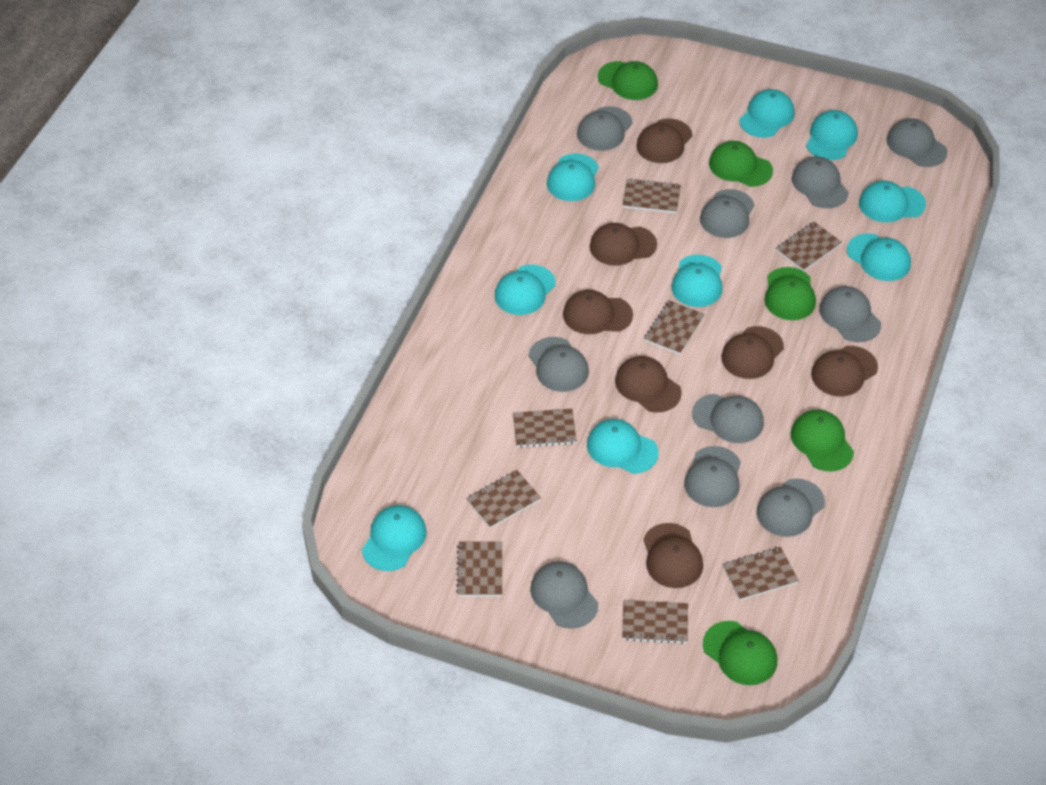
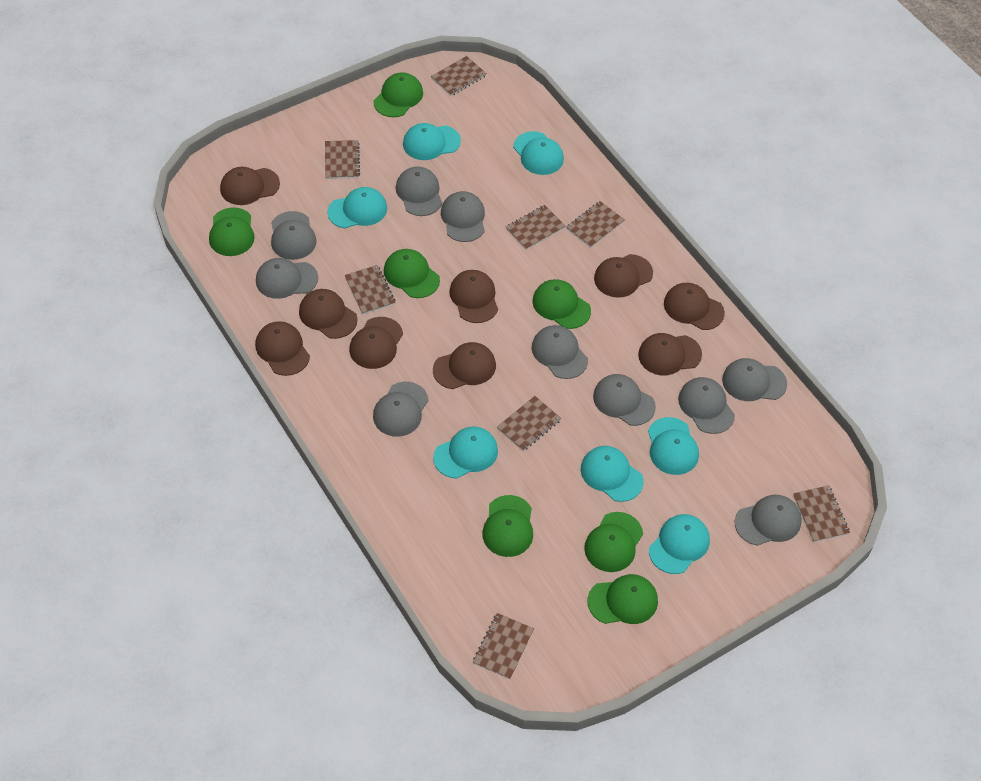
brown cap: 7 -> 9
green cap: 5 -> 7
turquoise cap: 9 -> 7

